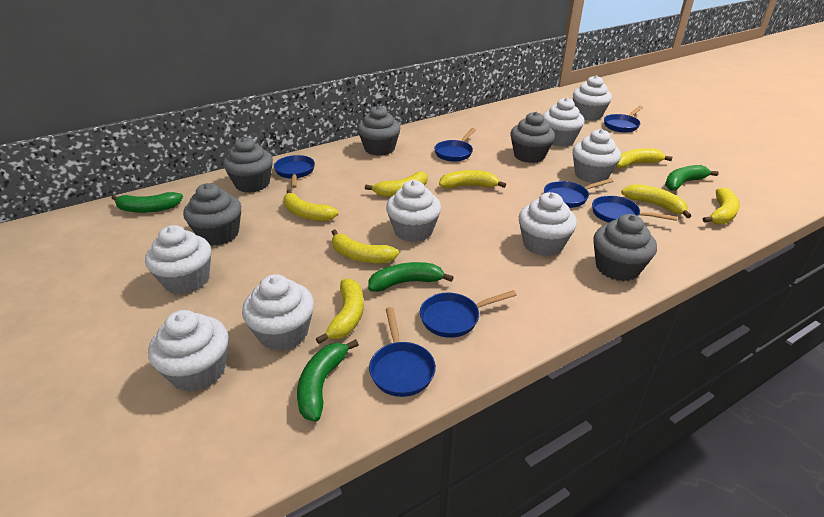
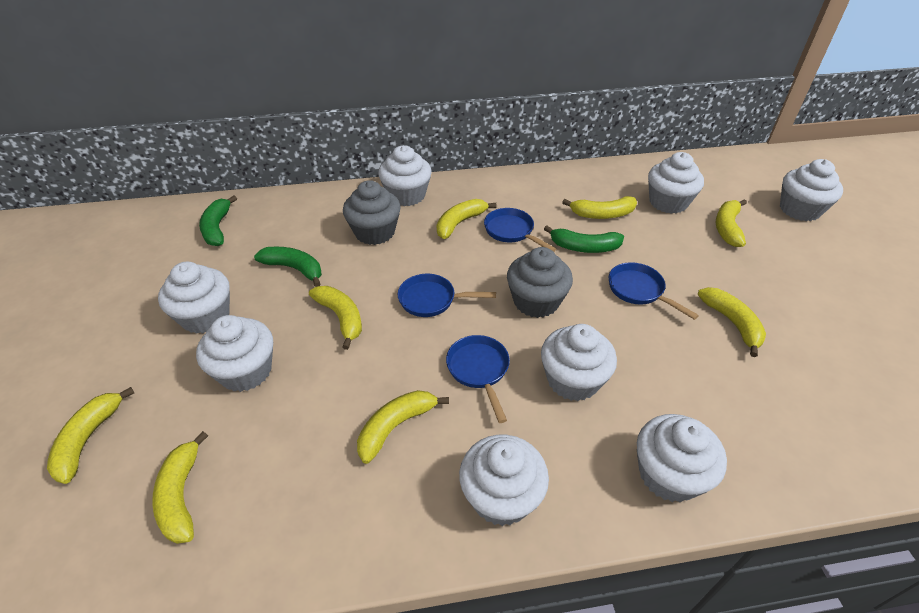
blue pan: 7 -> 4
green banana: 4 -> 3
grey cupcake: 5 -> 2

